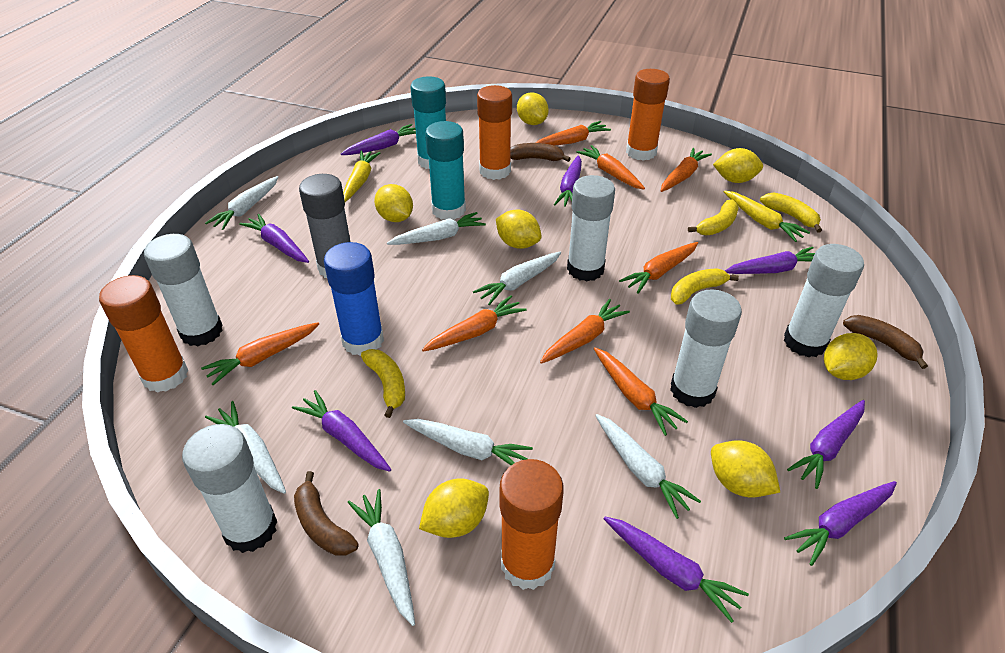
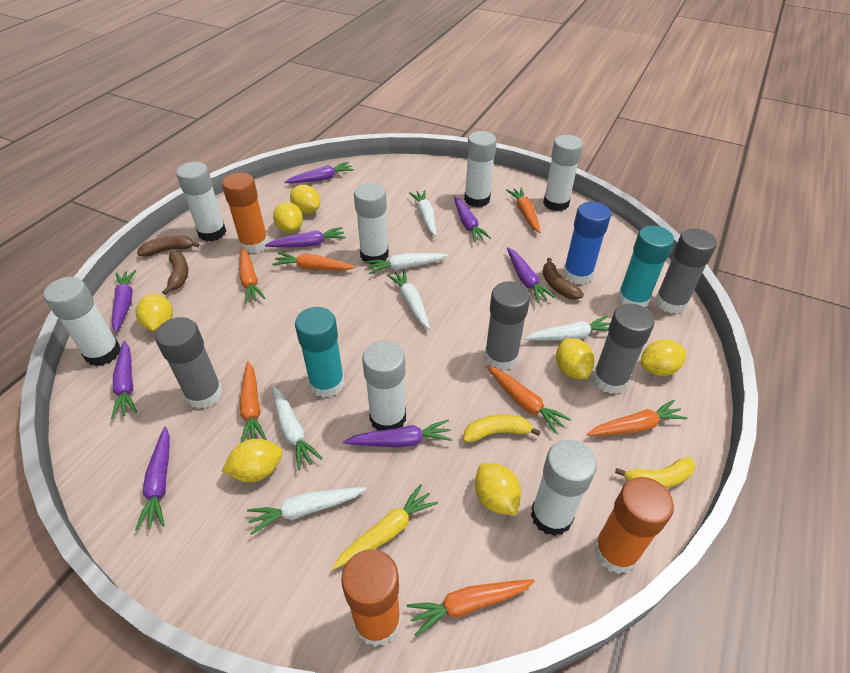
grey glue stick: 1 -> 4
orange carrot: 8 -> 7
orange glue stick: 4 -> 3
white carrot: 7 -> 6
white glue stick: 5 -> 7
yellow banana: 4 -> 2
yellow carrot: 2 -> 1

